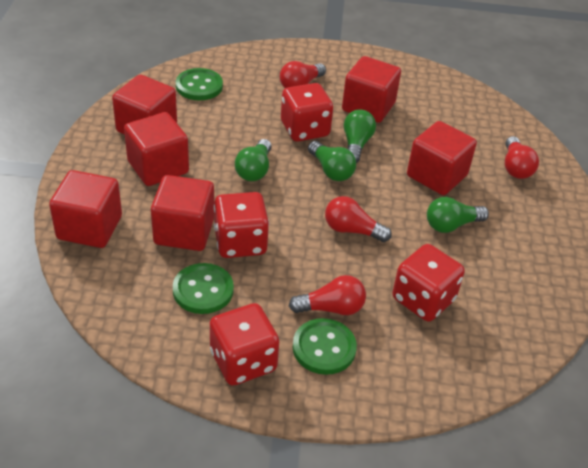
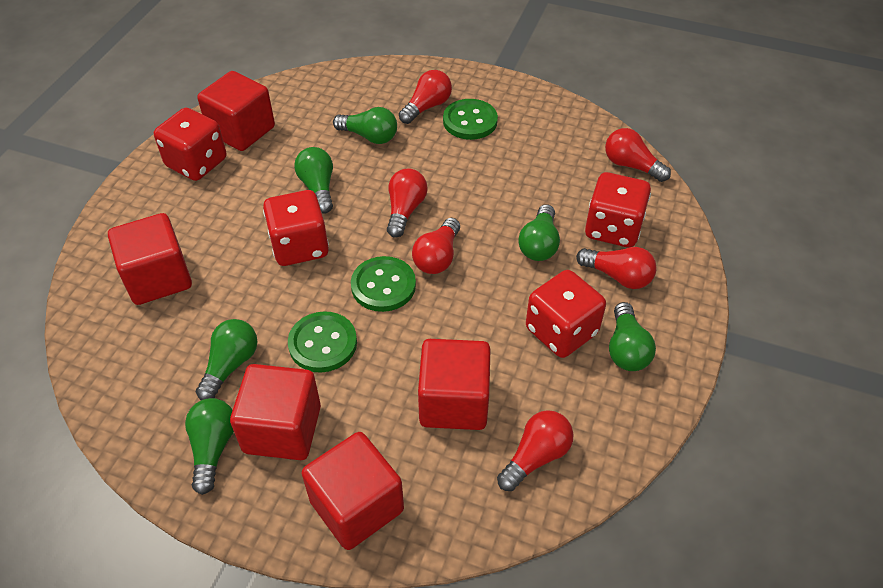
green light bulb: 4 -> 6
red cube: 6 -> 5
red light bulb: 4 -> 6

